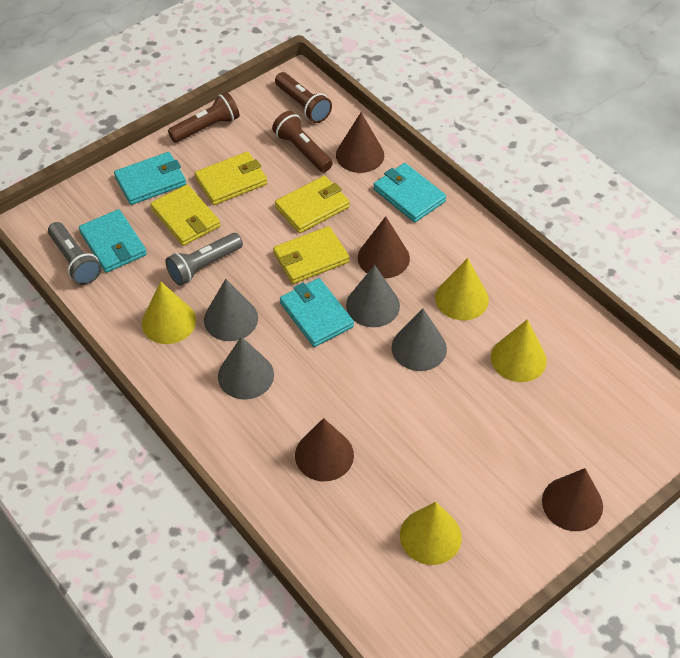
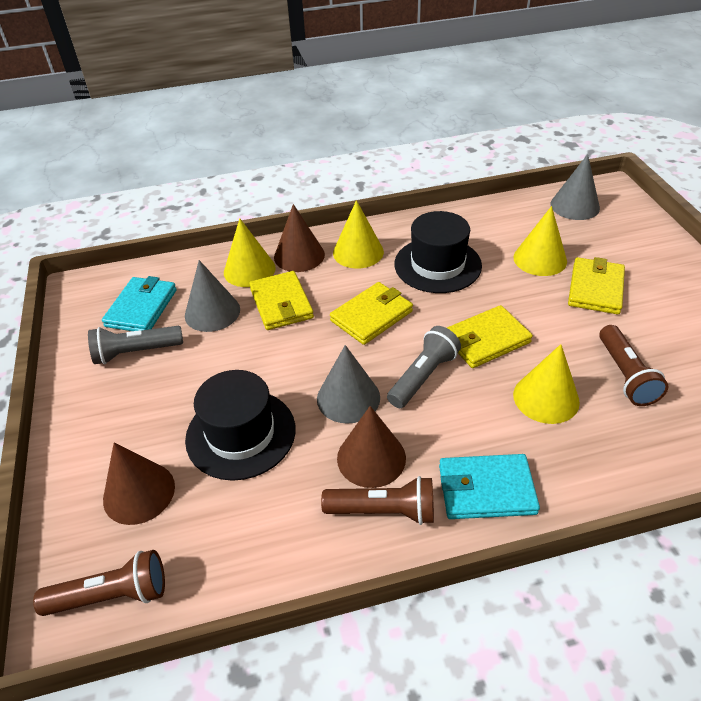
black hat: 0 -> 2
brown cone: 4 -> 3
grey cone: 4 -> 3
turquoise wallet: 4 -> 2

